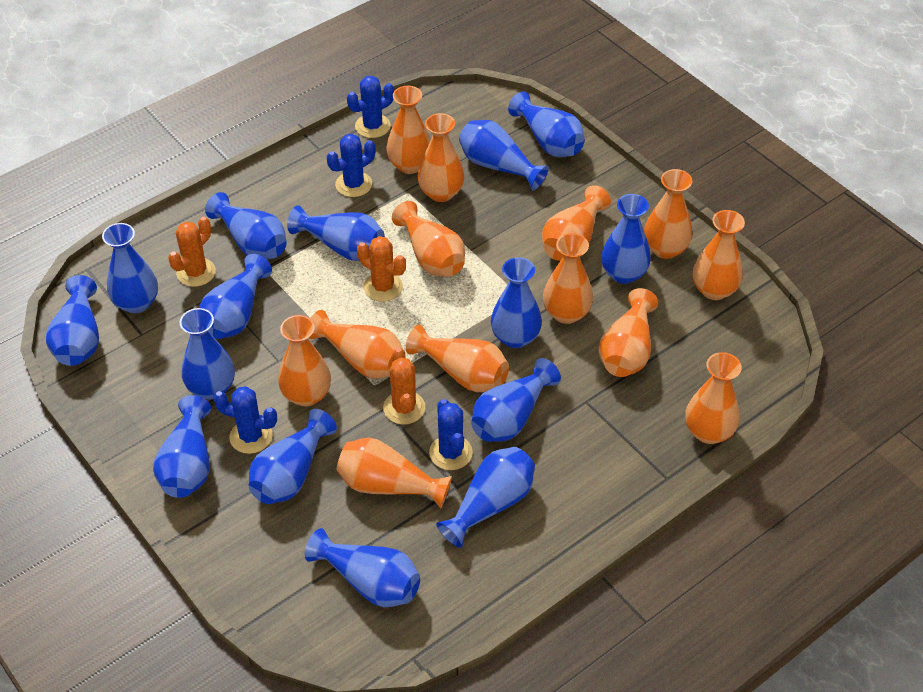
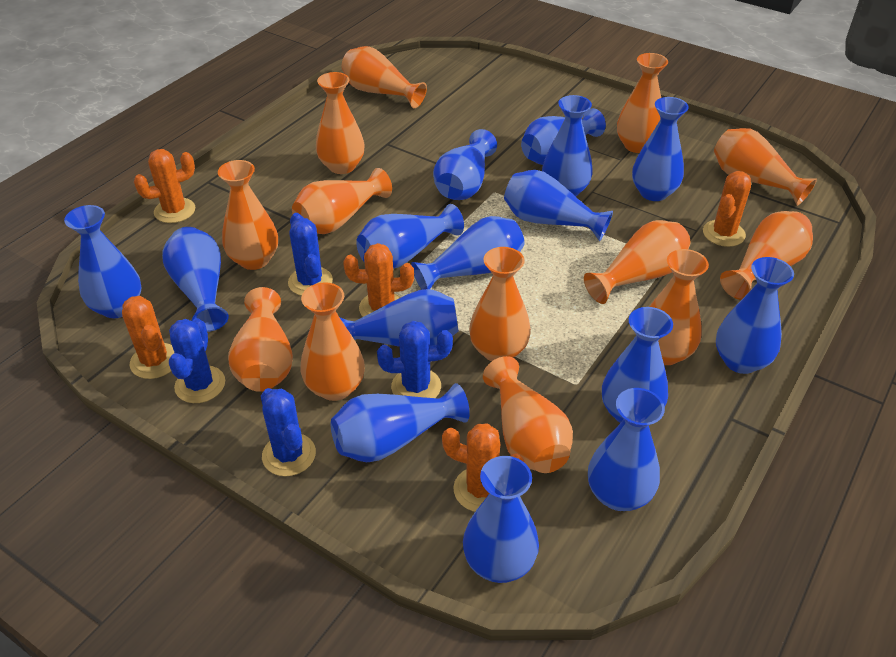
orange cactus: 3 -> 5

